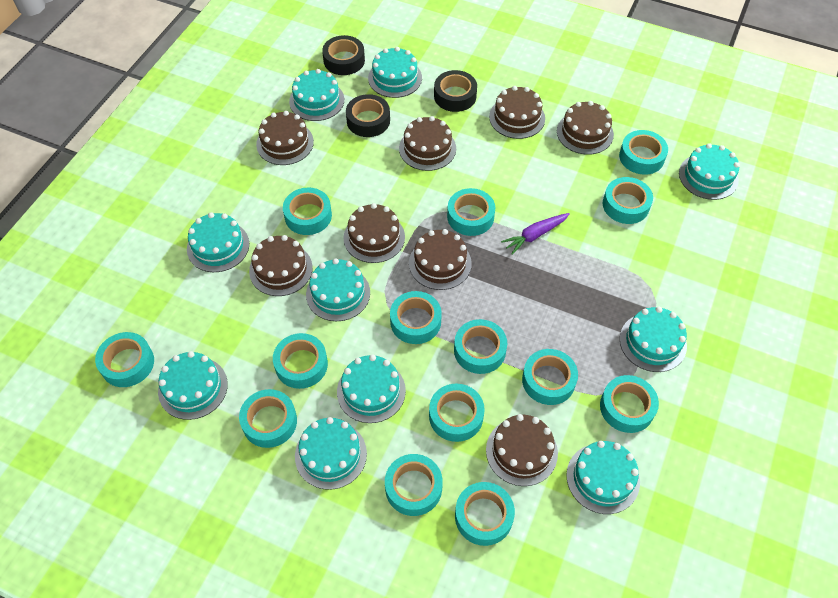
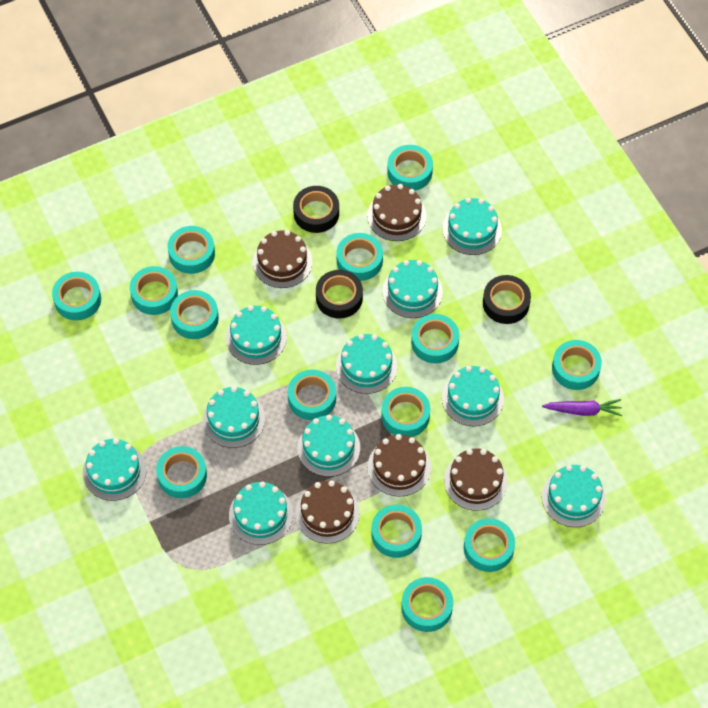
brown cake: 8 -> 5

